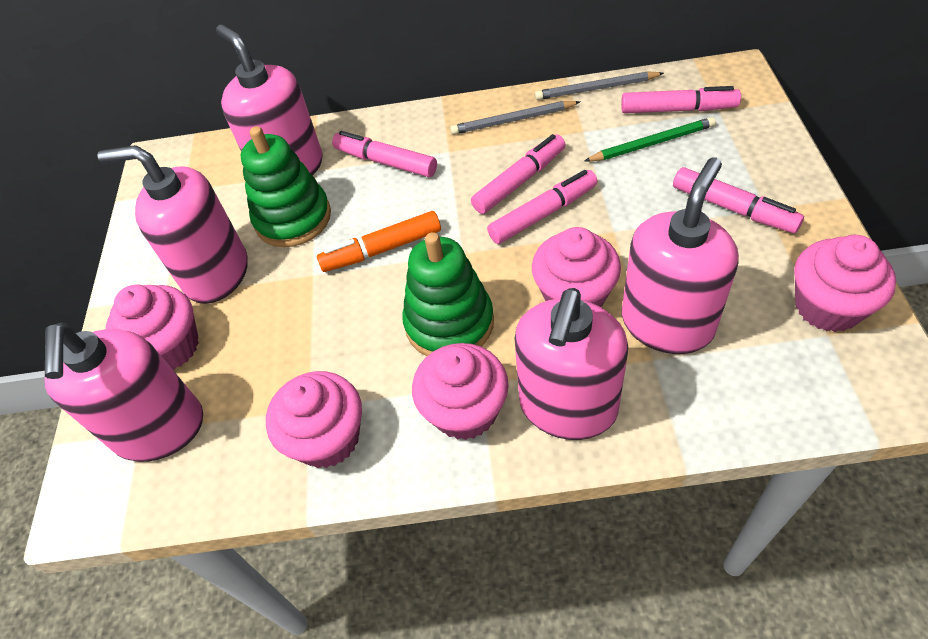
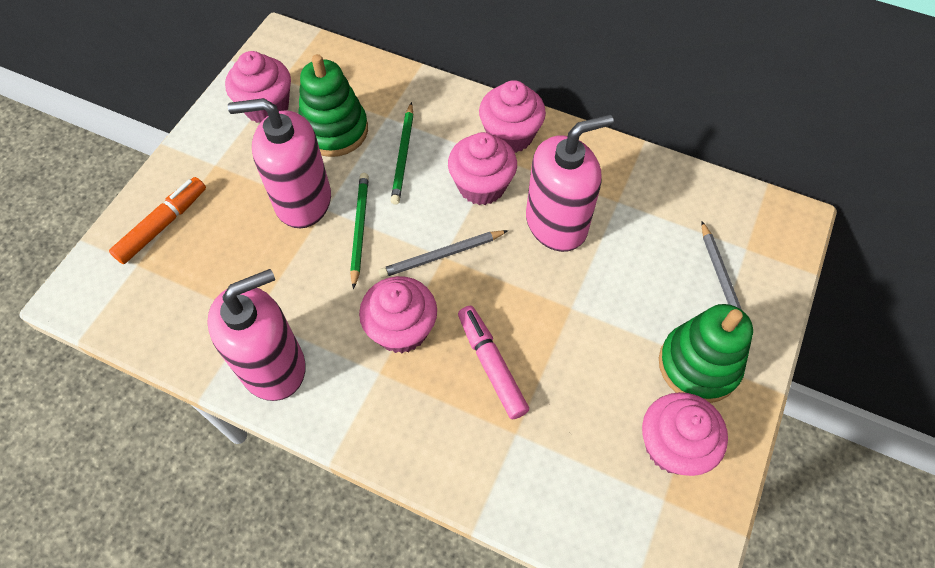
green pencil: 1 -> 2
pink marker: 5 -> 1
pink soap dispenser: 5 -> 3

